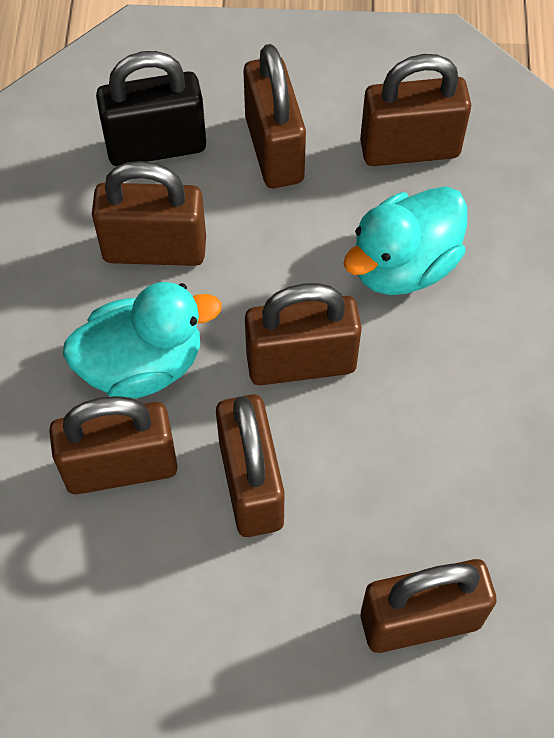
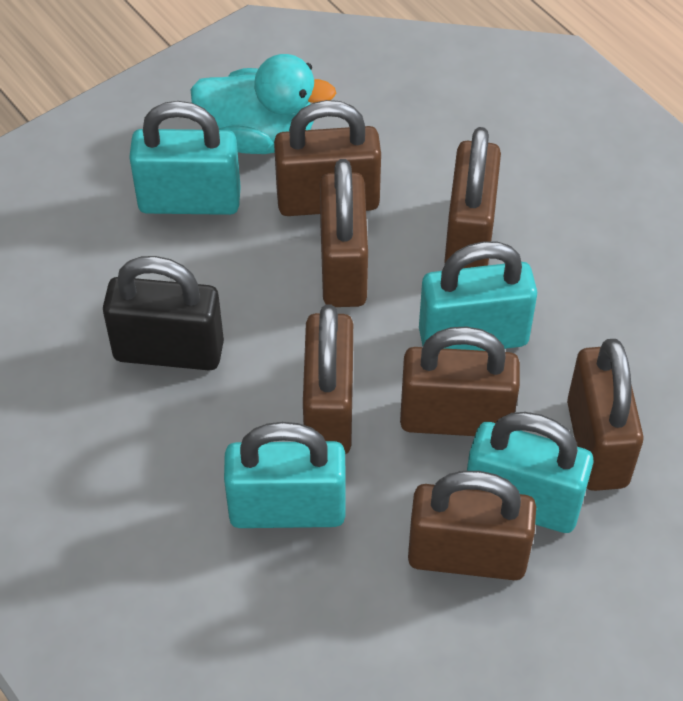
turquoise duck: 2 -> 1
turquoise padlock: 0 -> 4

